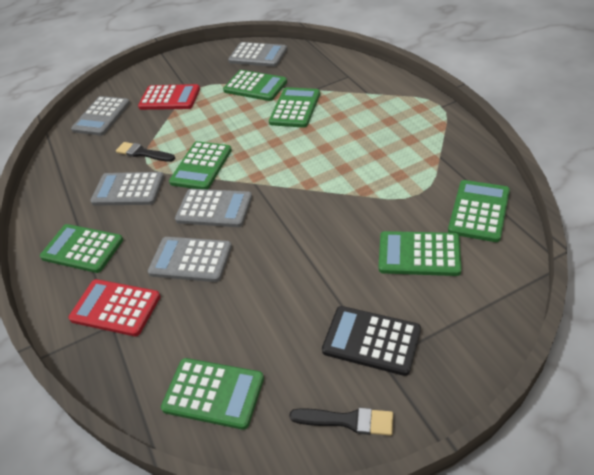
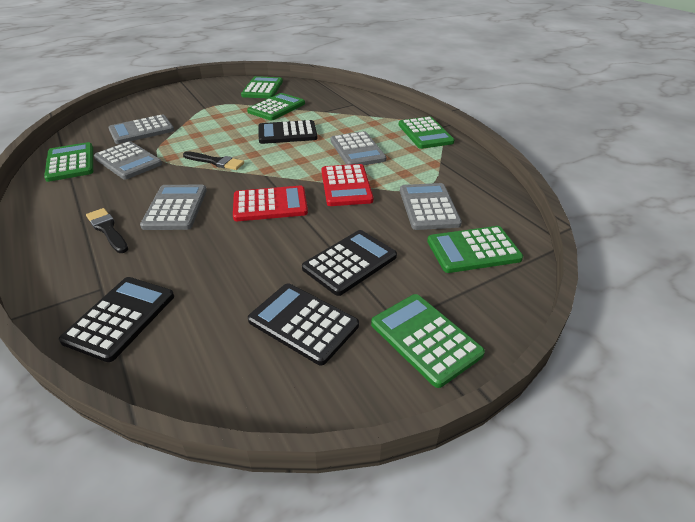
black calculator: 1 -> 4
green calculator: 7 -> 6

